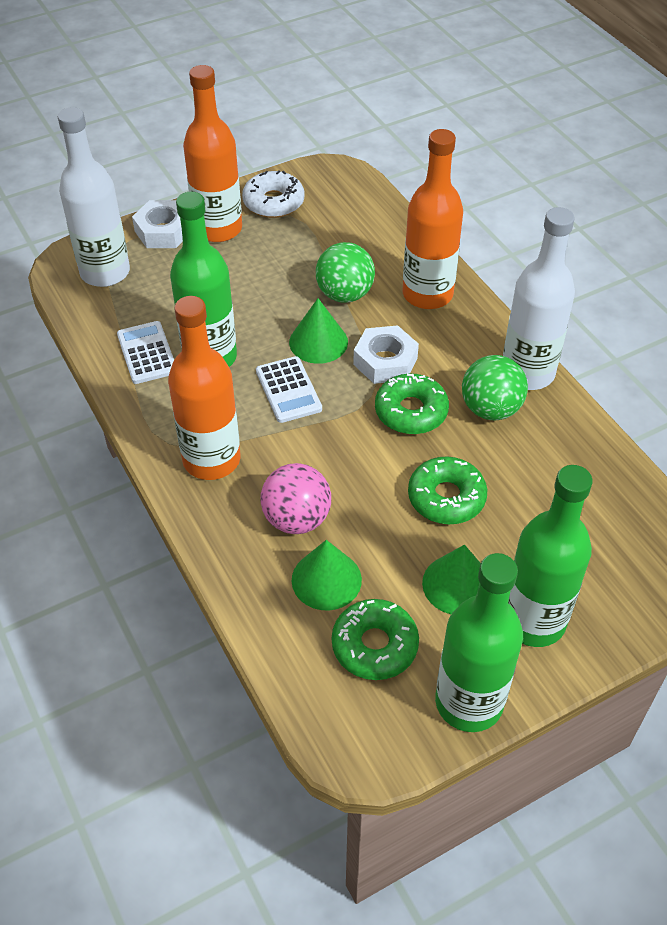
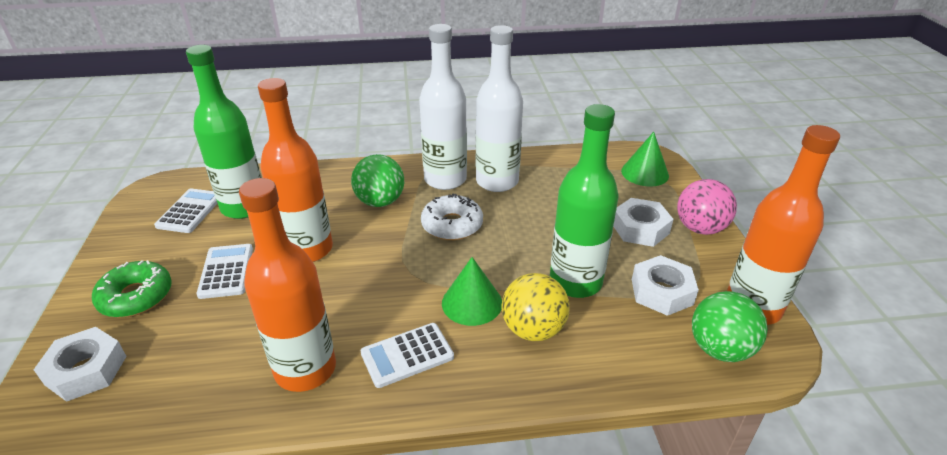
green bottle: 3 -> 2
green cone: 3 -> 2
green donut: 3 -> 1
white calculator: 2 -> 3
white nut: 2 -> 3
yellow ball: 0 -> 1

